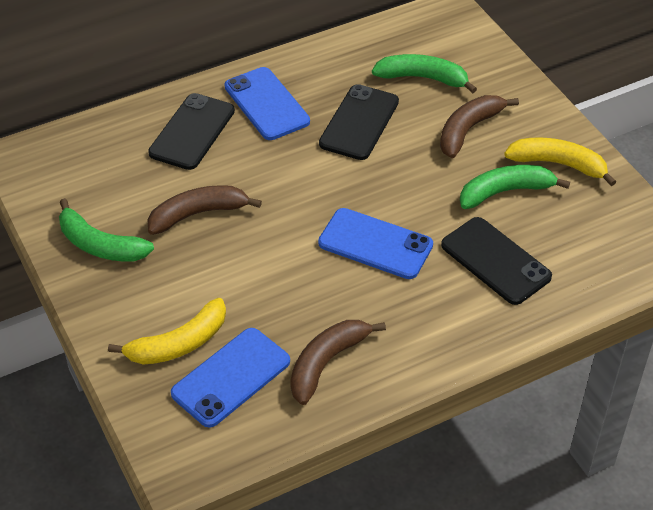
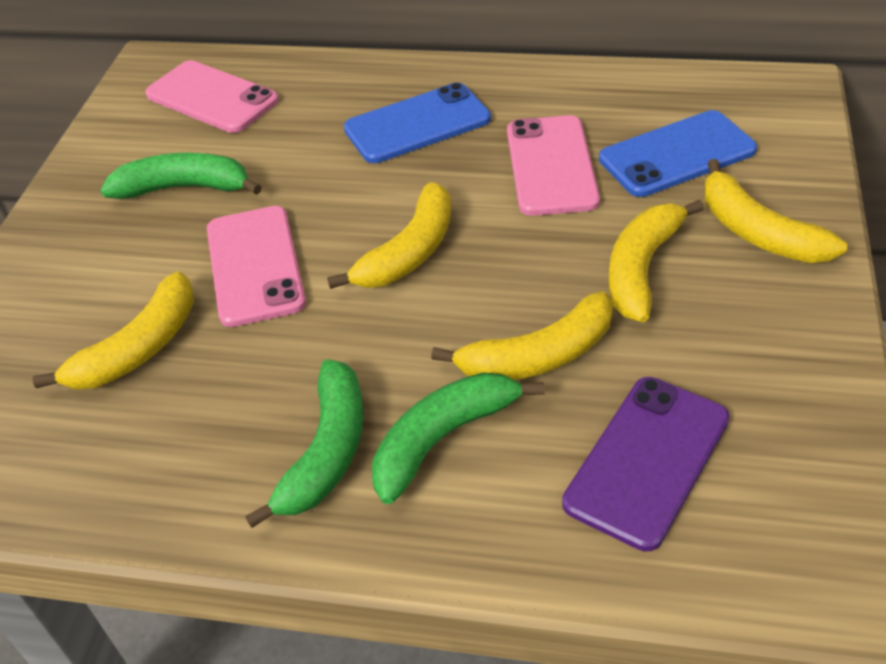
black phone: 3 -> 0
blue phone: 3 -> 2
brown banana: 3 -> 0
pink phone: 0 -> 3
purple phone: 0 -> 1
yellow banana: 2 -> 5

